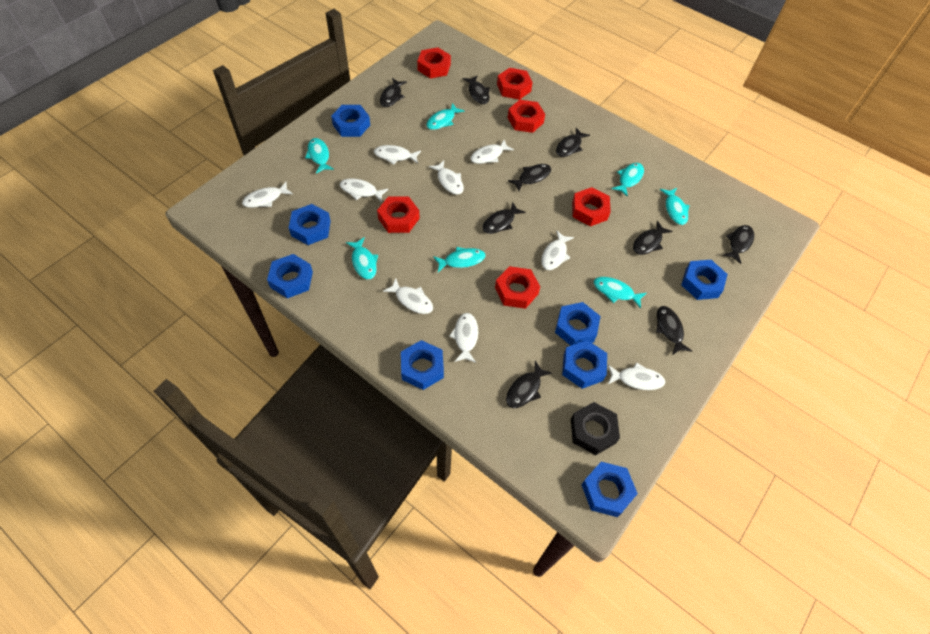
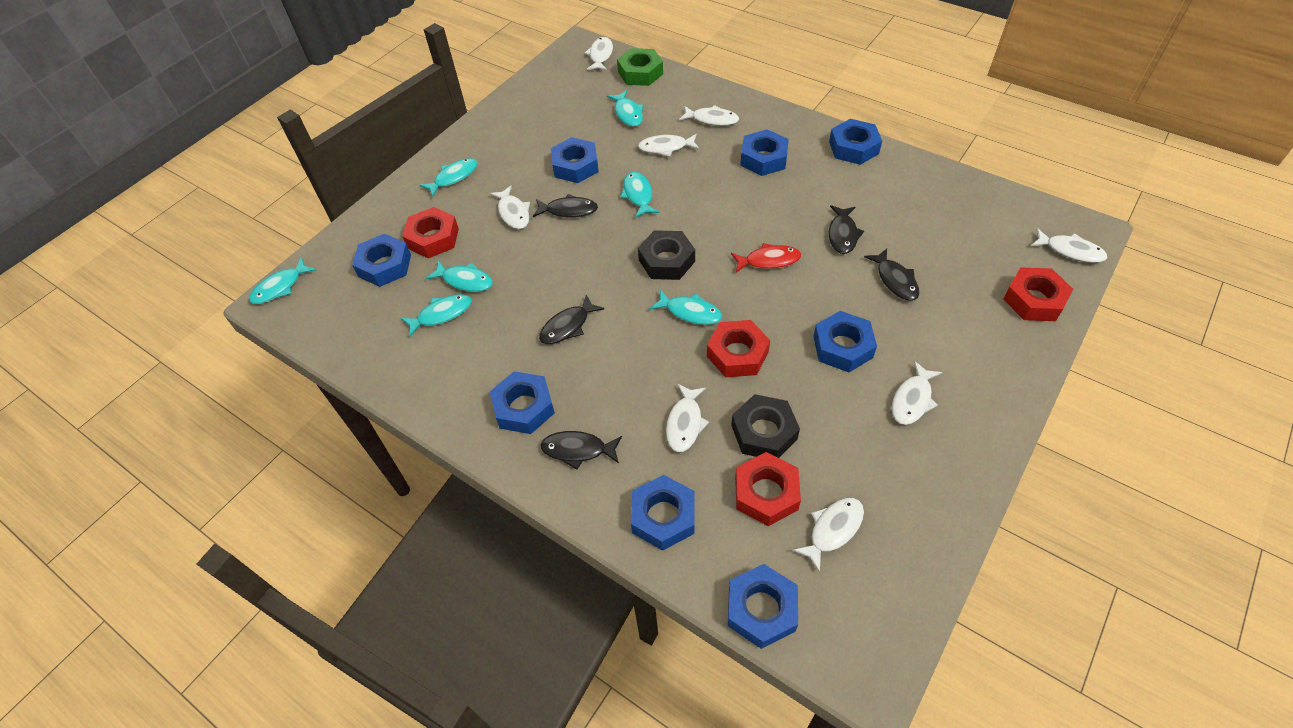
black fish: 9 -> 5
black nut: 1 -> 2
green nut: 0 -> 1
red fish: 0 -> 1
red nut: 6 -> 4
white fish: 9 -> 8

